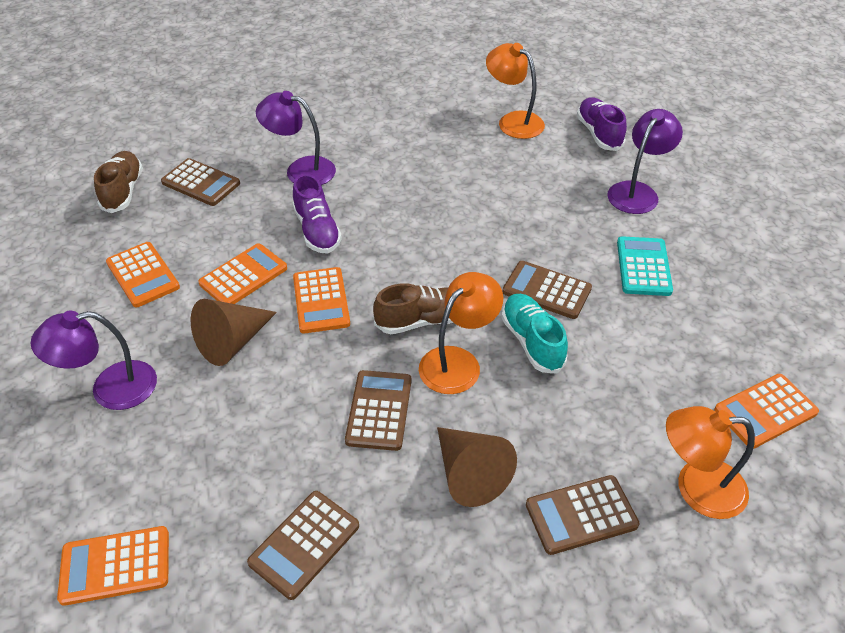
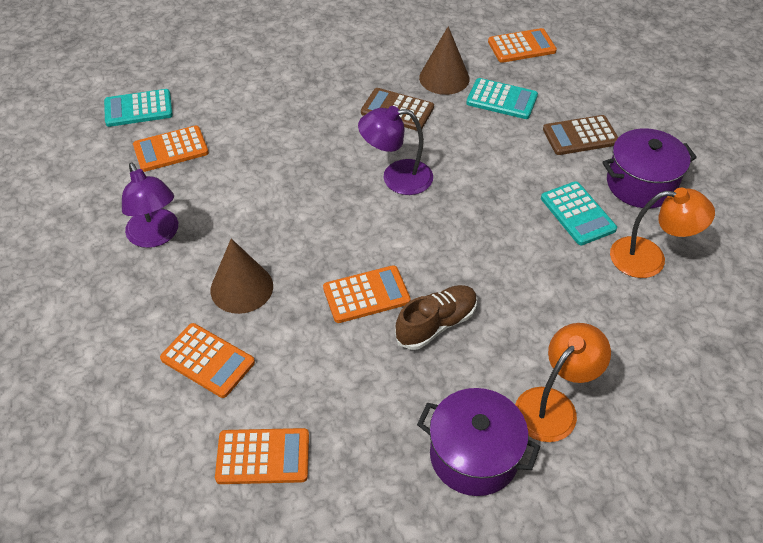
brown calculator: 5 -> 2
brown shoe: 2 -> 1
orange lamp: 3 -> 2
purple lamp: 3 -> 2
purple pot: 0 -> 2
purple shoe: 2 -> 0
turquoise calculator: 1 -> 3
turquoise shoe: 1 -> 0

